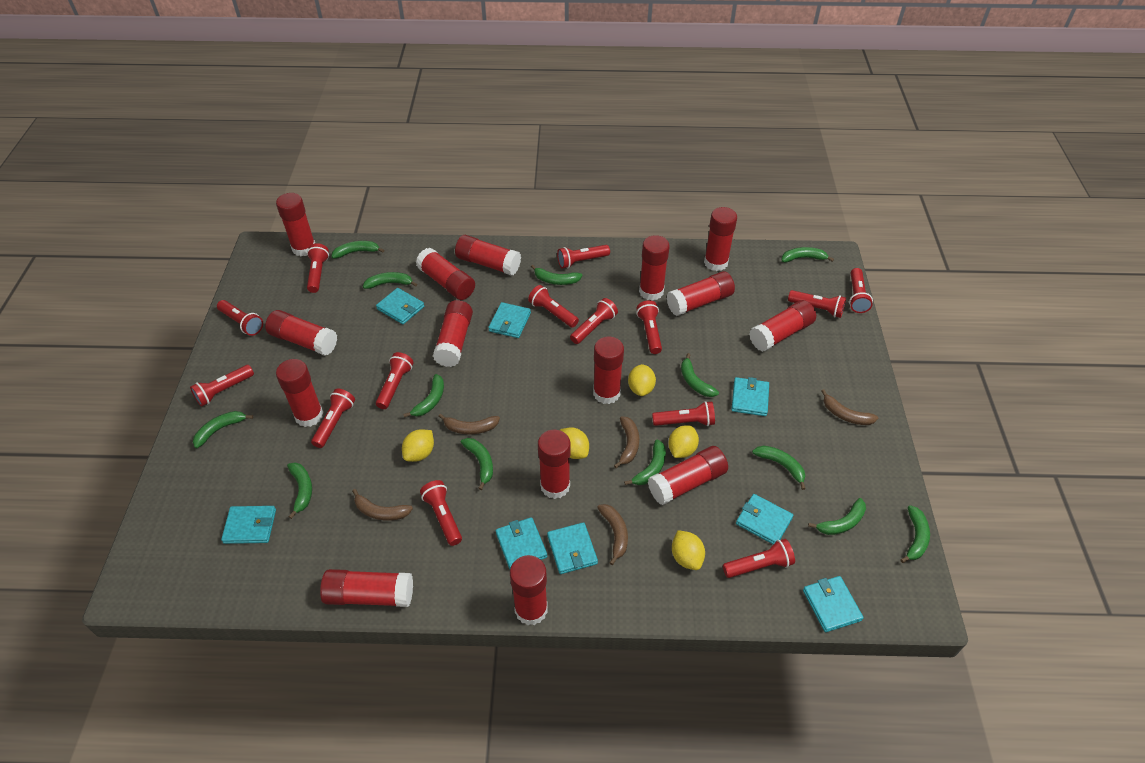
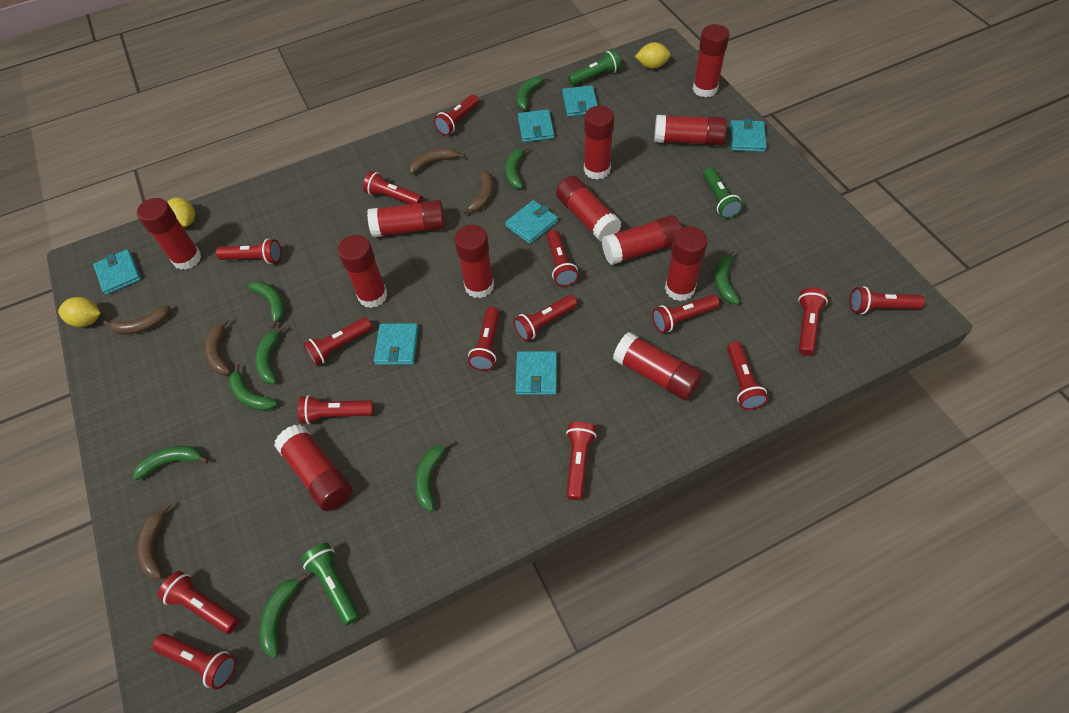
green banana: 13 -> 9
green flashlight: 0 -> 3
red flashlight: 14 -> 15
red glue stick: 15 -> 12
turquoise wallet: 8 -> 7
yellow lemon: 5 -> 3

